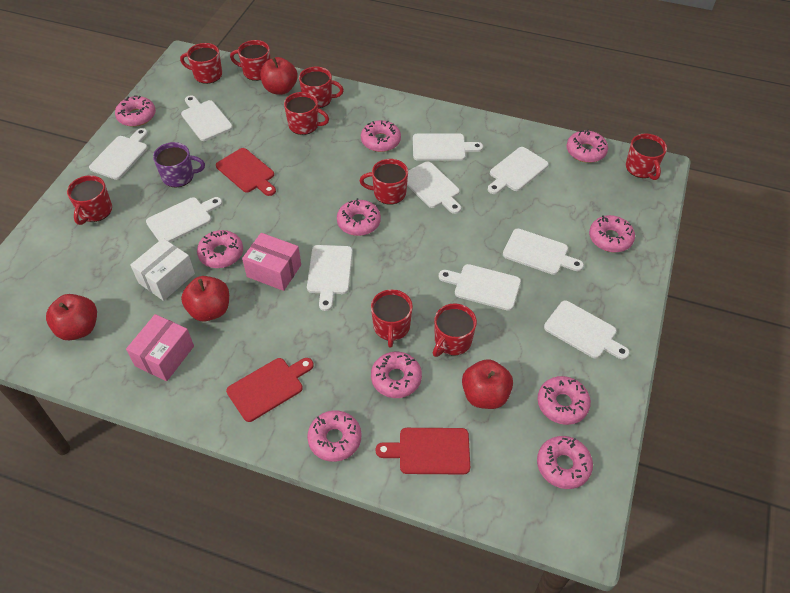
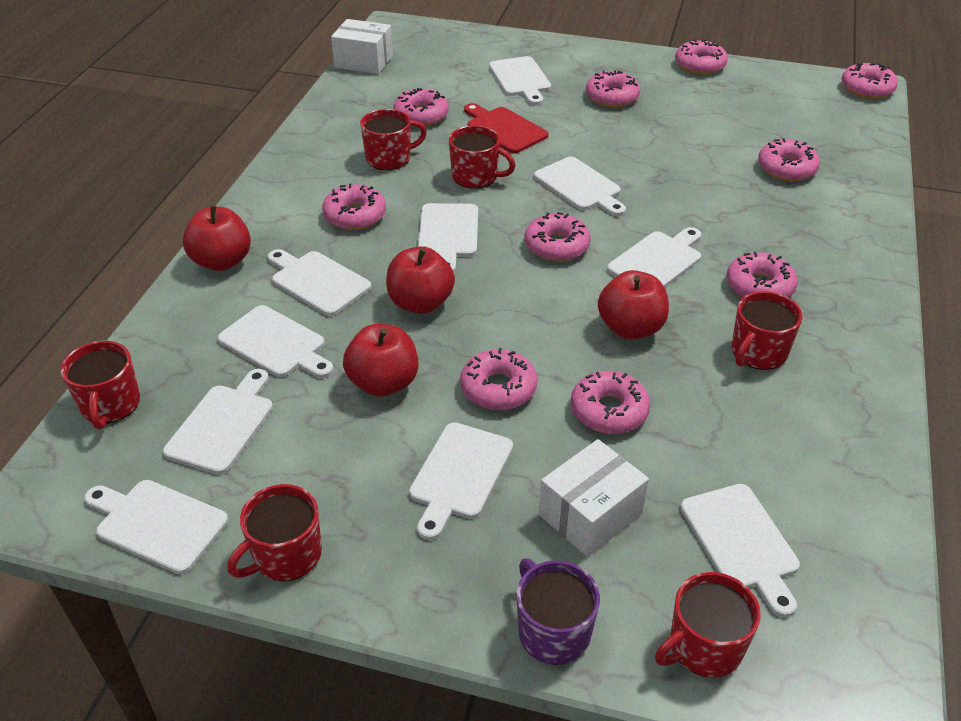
pink box: 2 -> 0
red cutting board: 3 -> 1
red mug: 9 -> 6
white box: 1 -> 2

